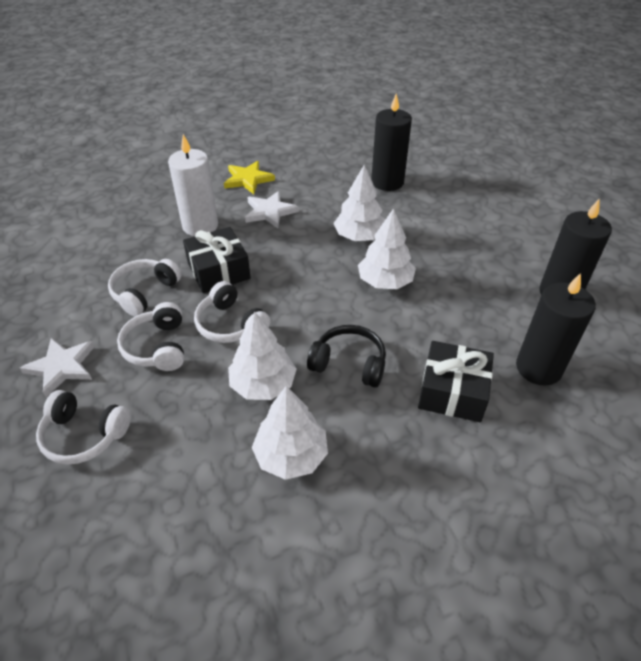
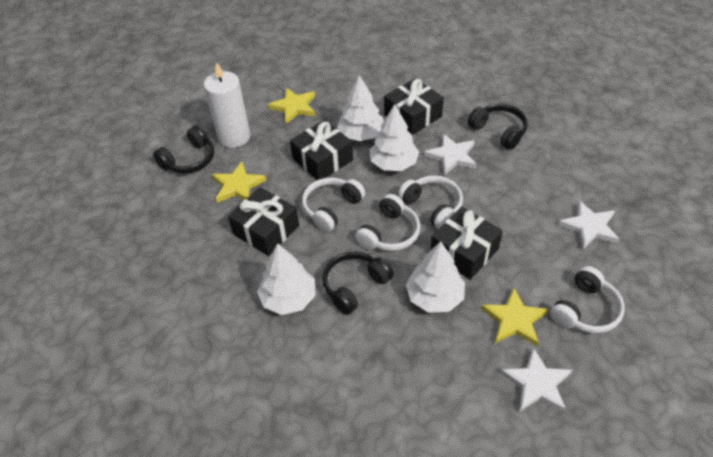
black candle: 3 -> 0
black gift: 2 -> 4
black headphones: 1 -> 3
white star: 2 -> 3
yellow star: 1 -> 3

